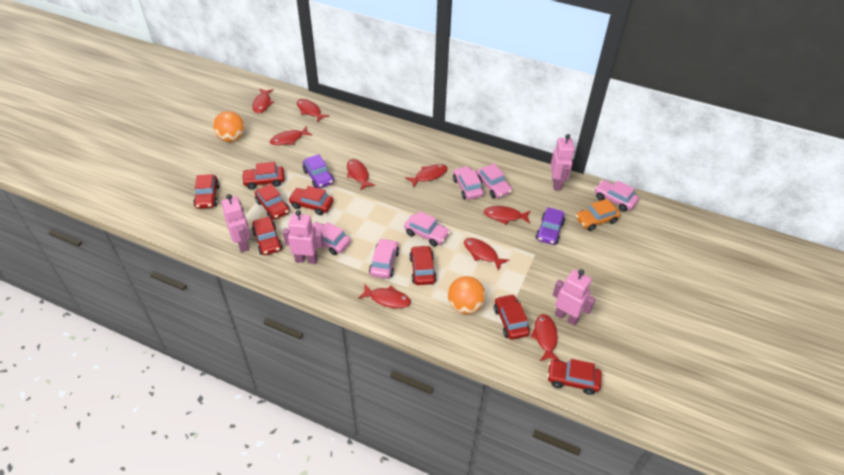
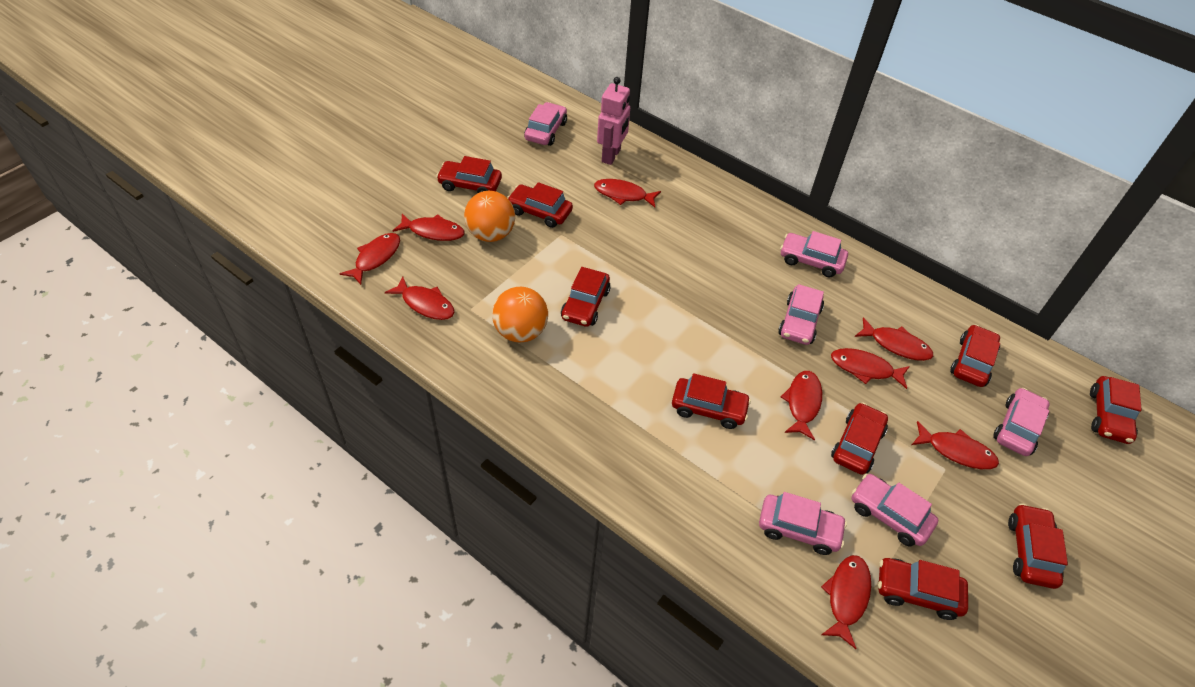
orange car: 1 -> 0
pink robot: 4 -> 1
purple car: 2 -> 0
red car: 8 -> 9

